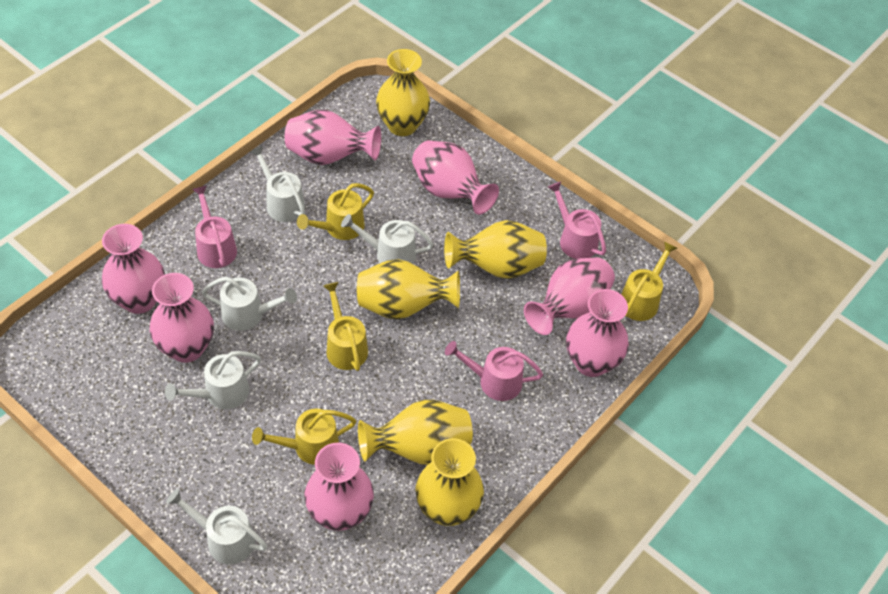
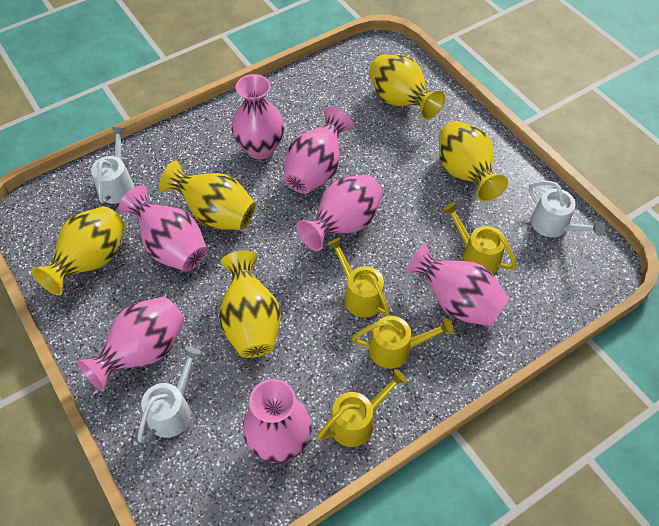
pink watering can: 3 -> 0
white watering can: 5 -> 3

